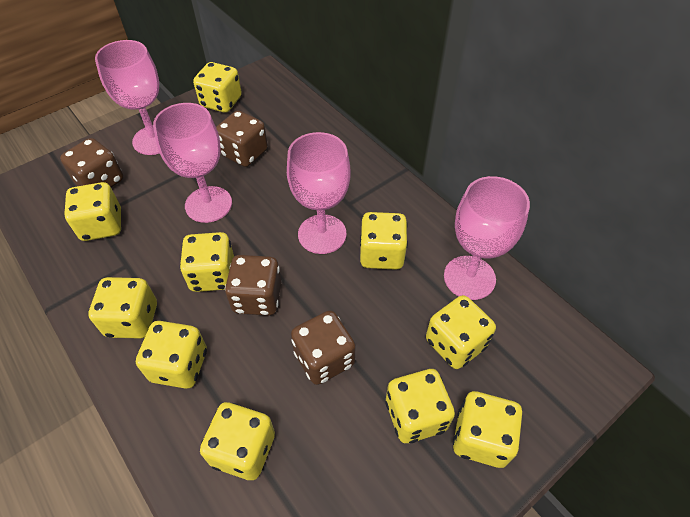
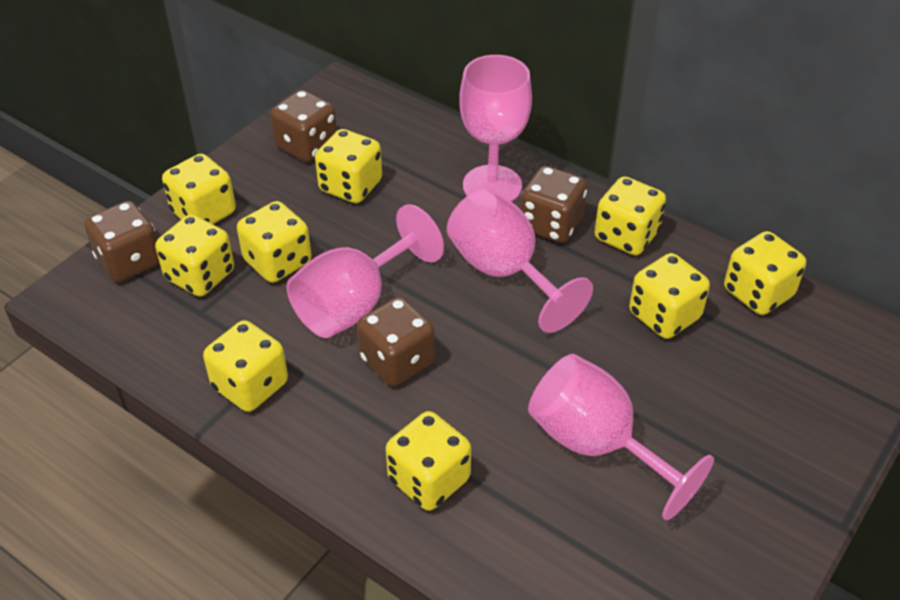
yellow dice: 10 -> 9

